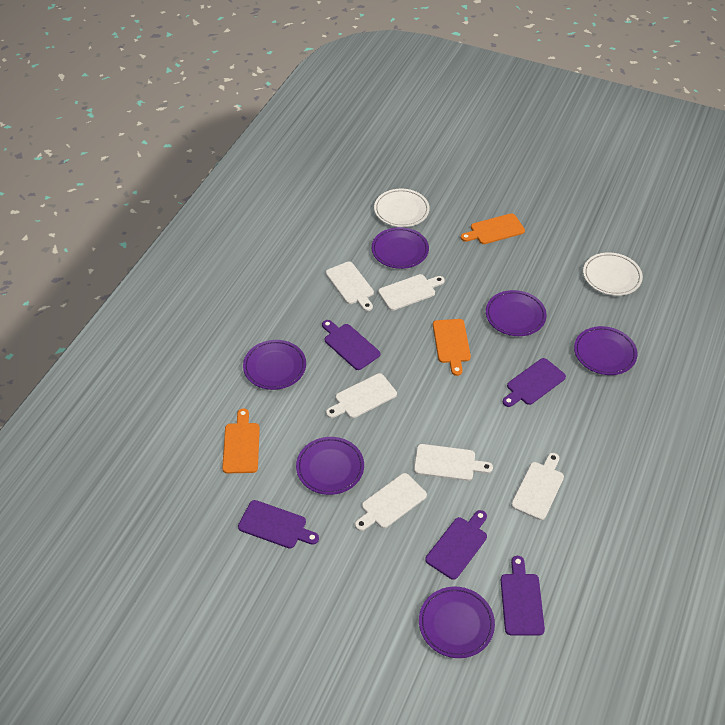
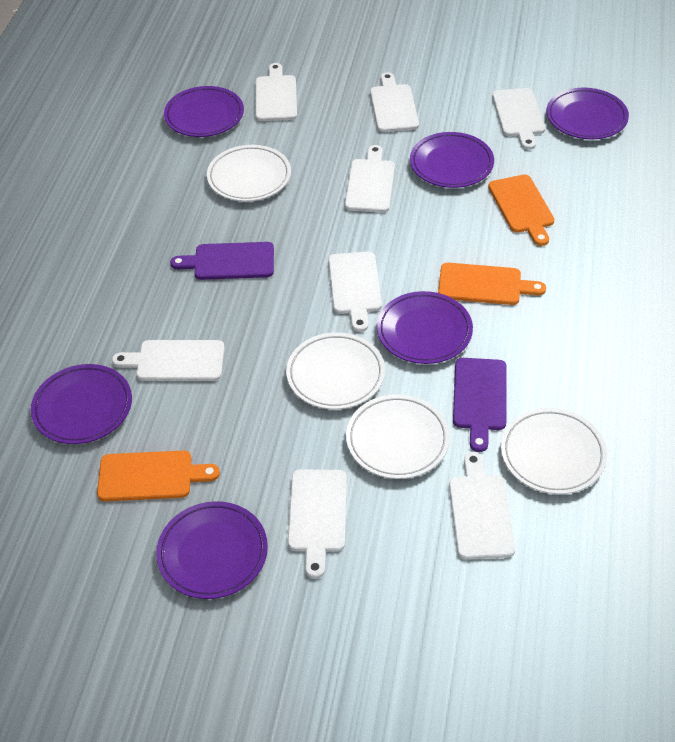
purple cutting board: 5 -> 2
white cutting board: 6 -> 8
white plate: 2 -> 4

